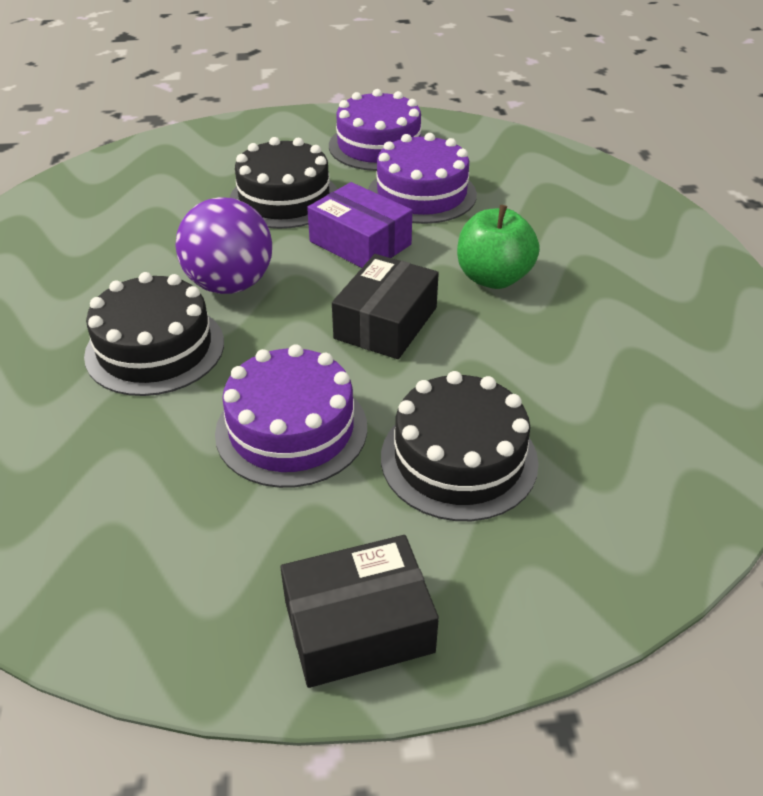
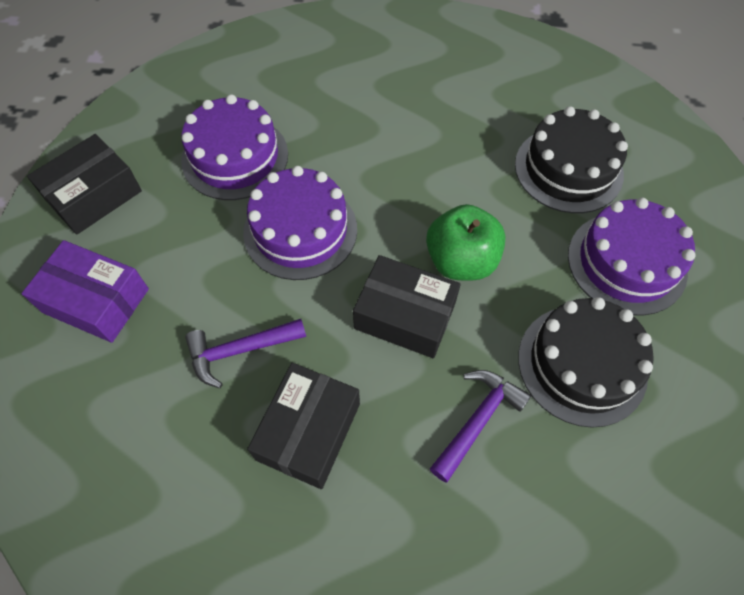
black box: 2 -> 3
black cake: 3 -> 2
purple ball: 1 -> 0
purple hammer: 0 -> 2

